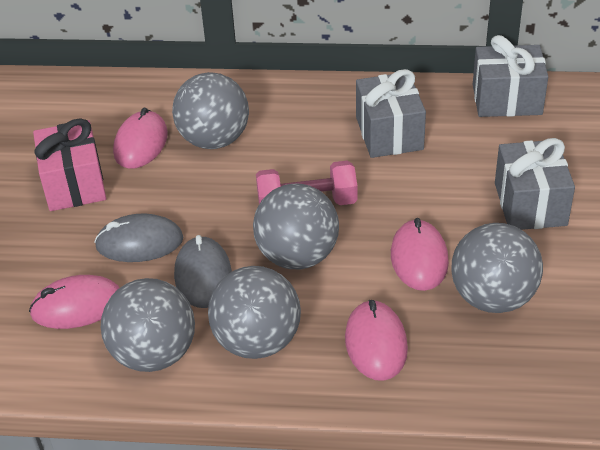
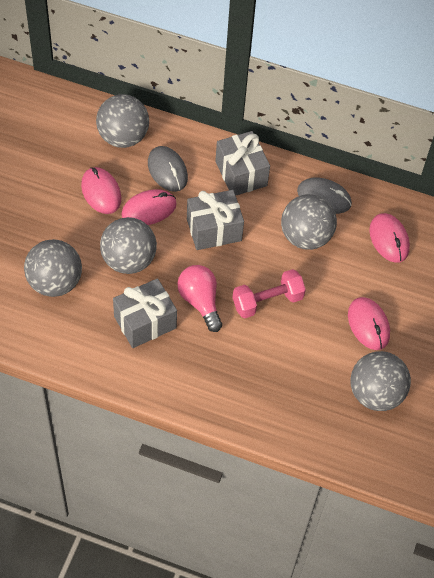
pink gift: 1 -> 0
pink light bulb: 0 -> 1

